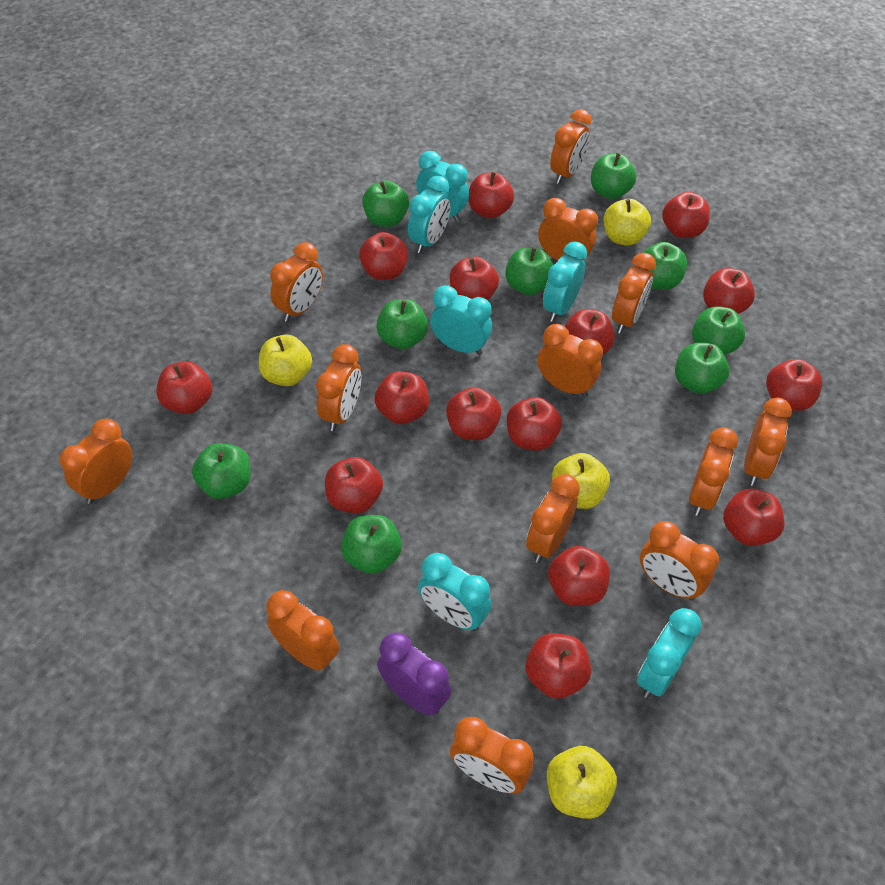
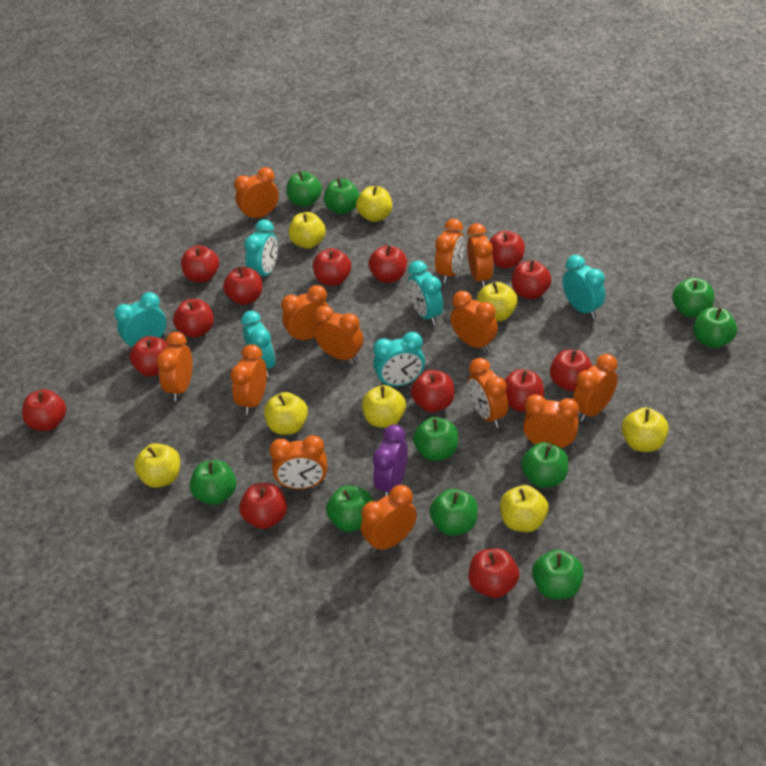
green apple: 9 -> 10
red apple: 15 -> 14
yellow apple: 4 -> 8

